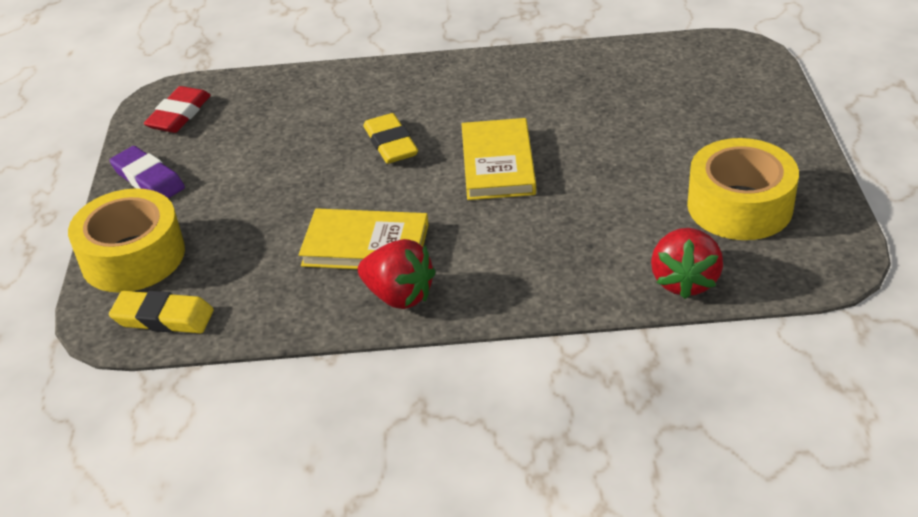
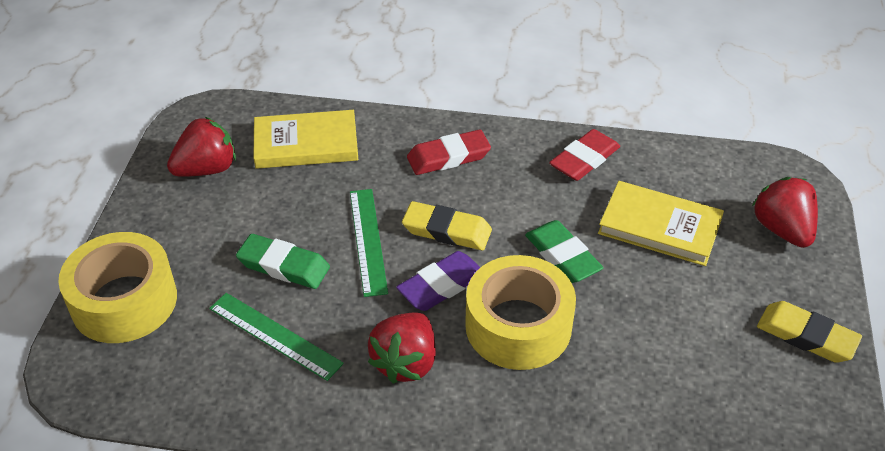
green eraser: 0 -> 2
green ruler: 0 -> 2
red eraser: 1 -> 2
red strawberry: 2 -> 3

